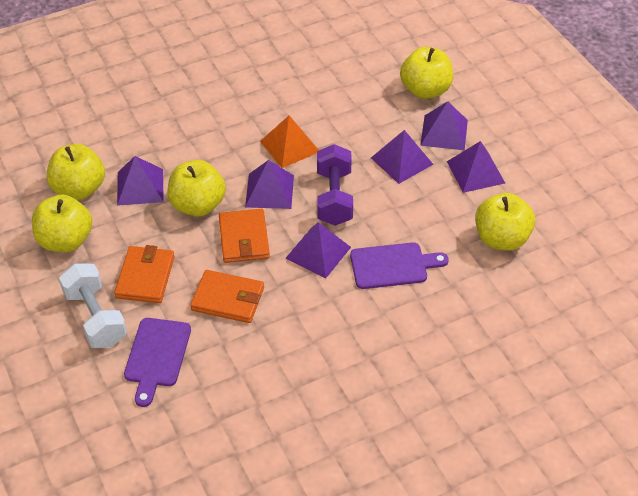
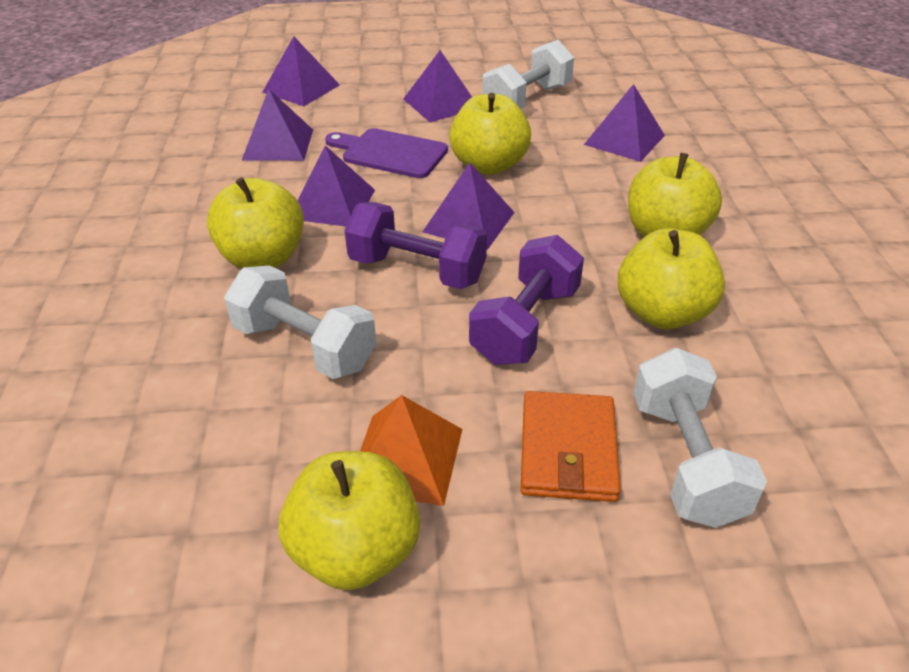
orange wallet: 3 -> 1
purple cutting board: 2 -> 1
purple dumbbell: 1 -> 2
white dumbbell: 1 -> 3

